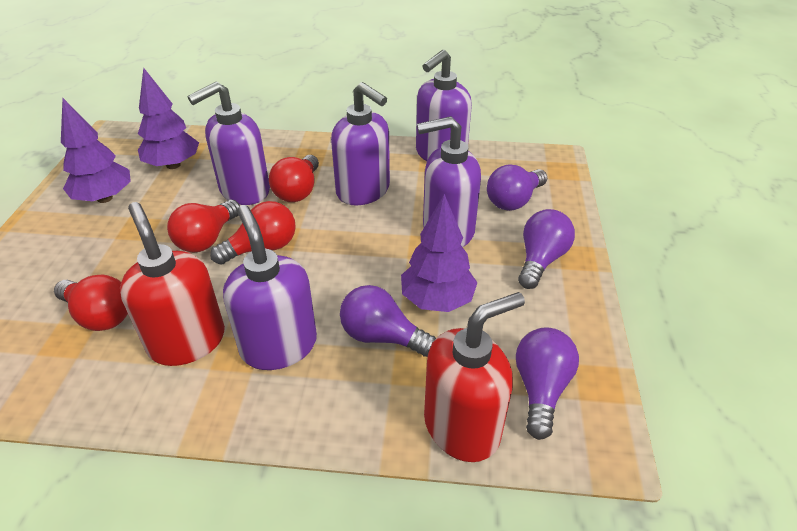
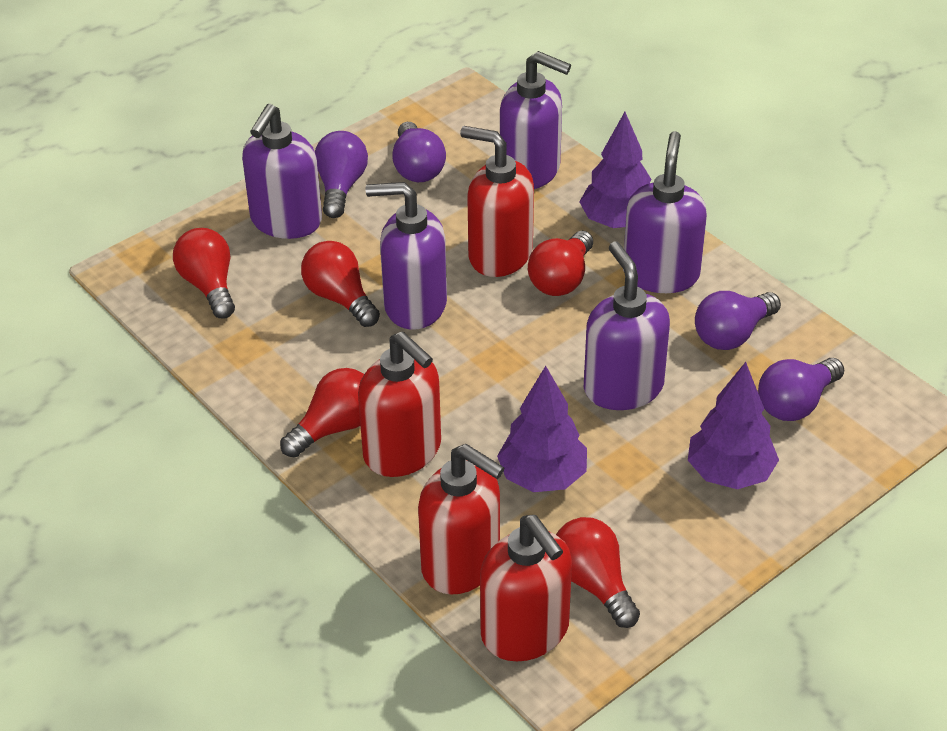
red light bulb: 4 -> 5
red soap dispenser: 2 -> 4

